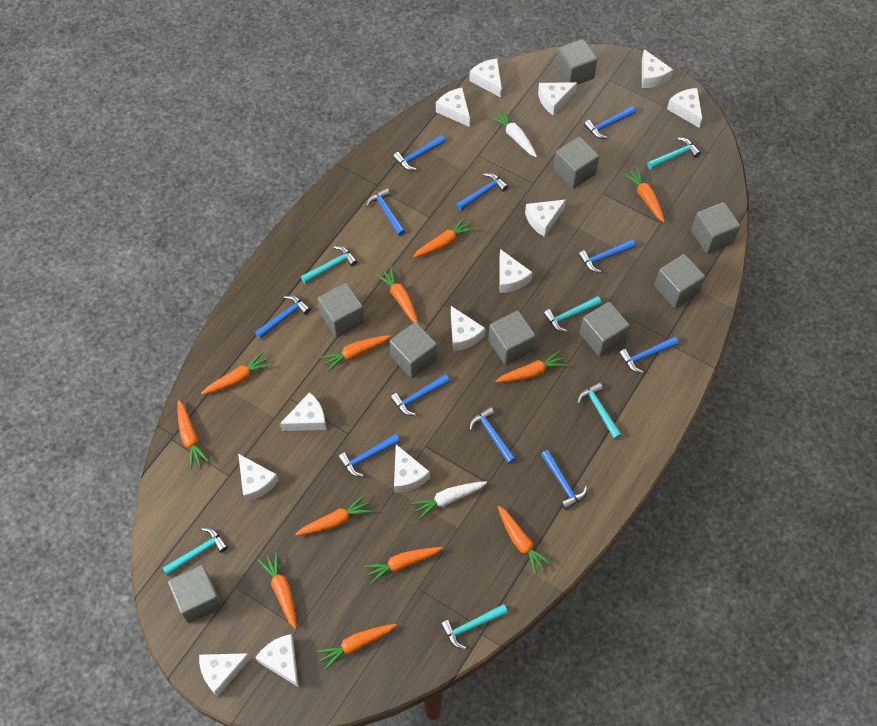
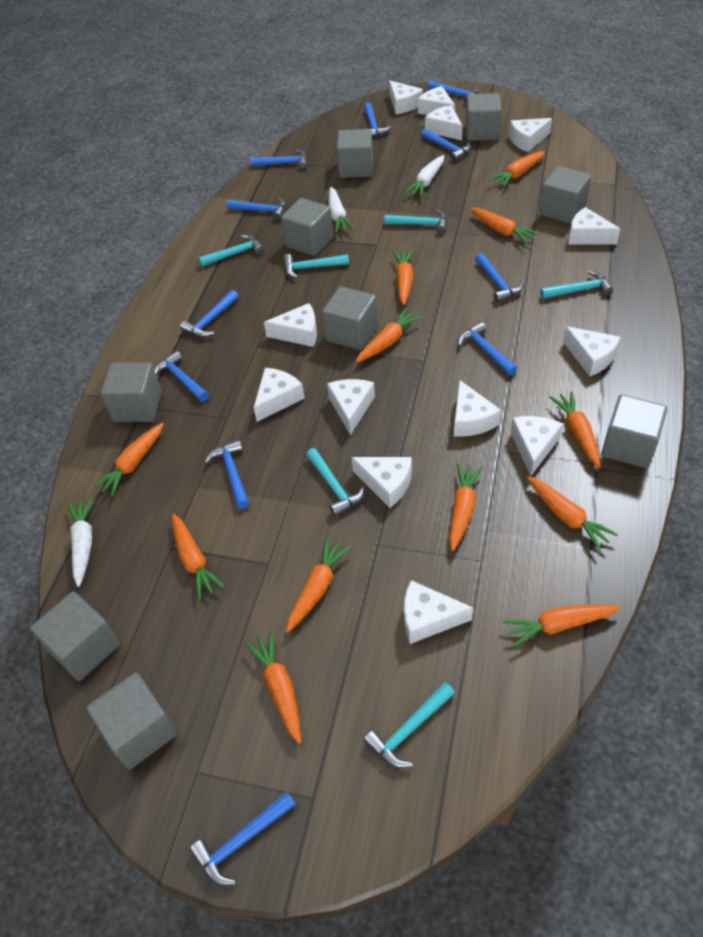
white carrot: 2 -> 3

